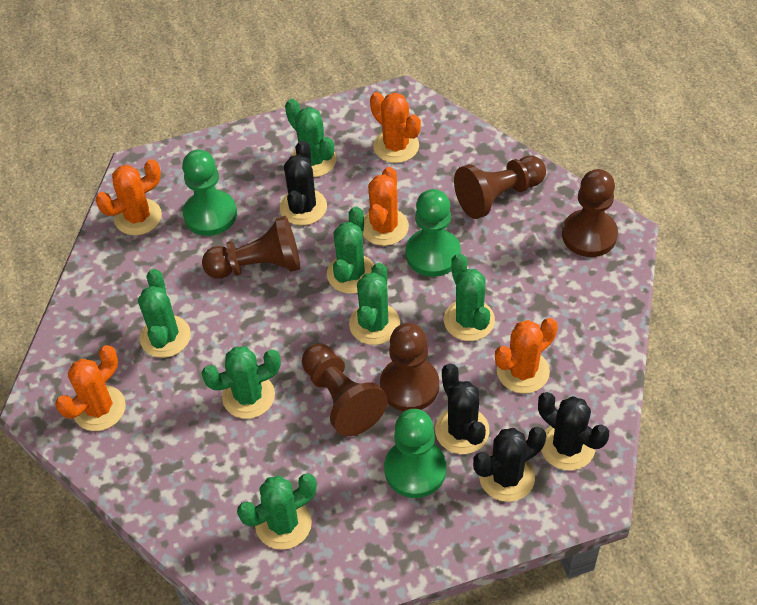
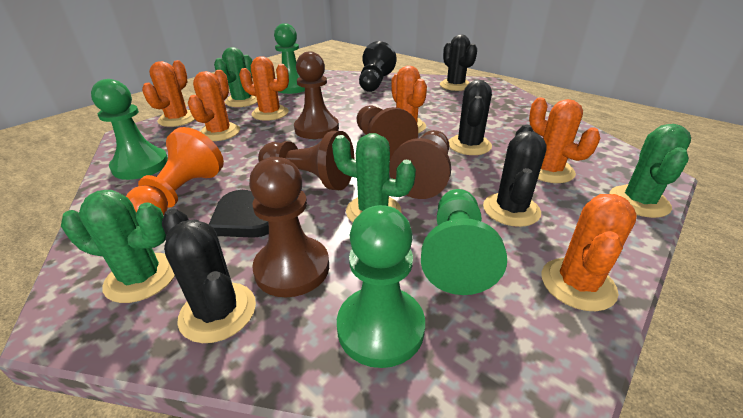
black heart: 0 -> 1
black pawn: 0 -> 1
green cactus: 7 -> 4
green pawn: 3 -> 4
orange cactus: 5 -> 6
orange pawn: 0 -> 1

